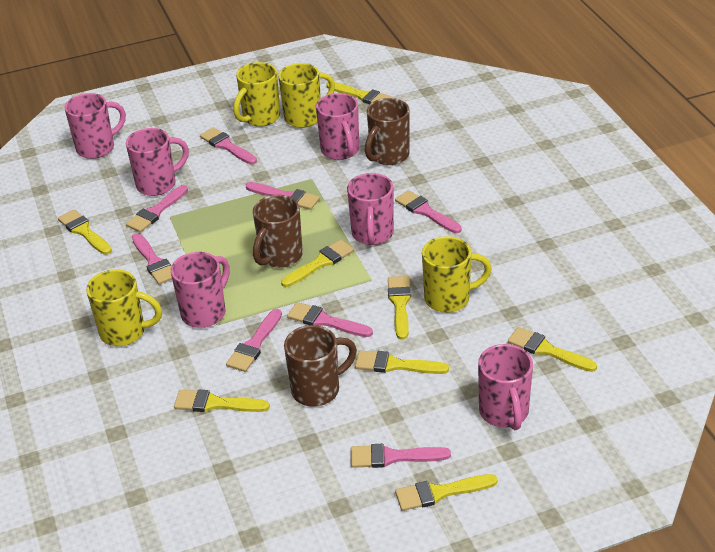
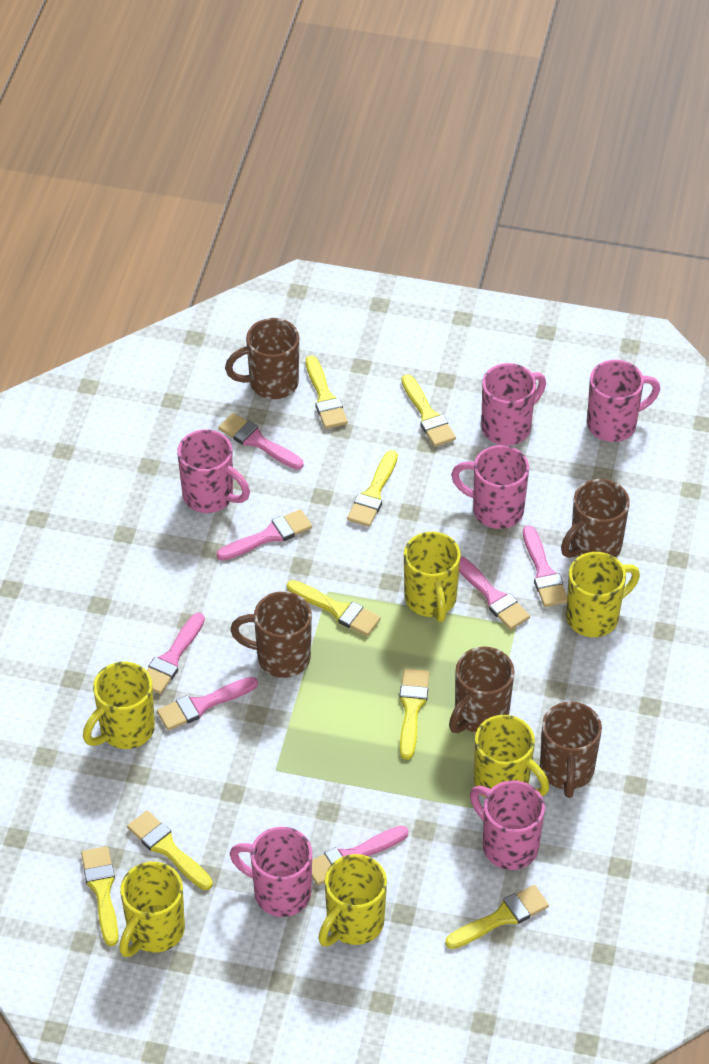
brown mug: 3 -> 5
pink brush: 8 -> 7
yellow mug: 4 -> 6

